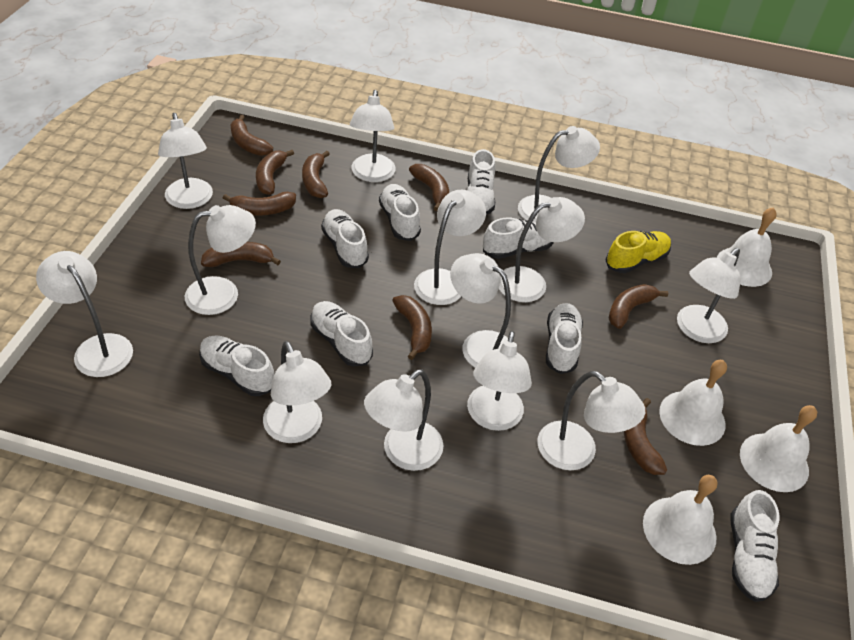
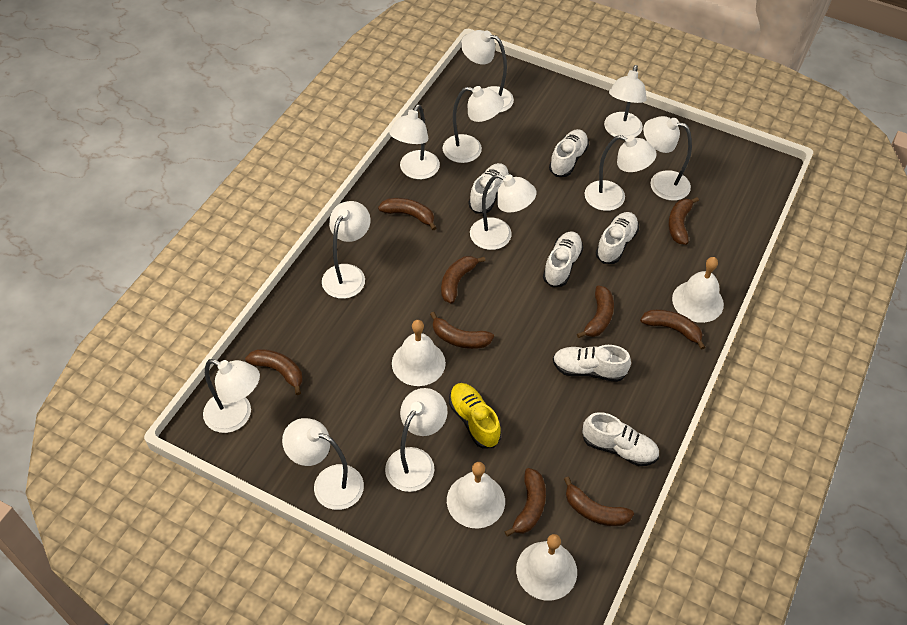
white lamp: 13 -> 11
white shoe: 8 -> 6

